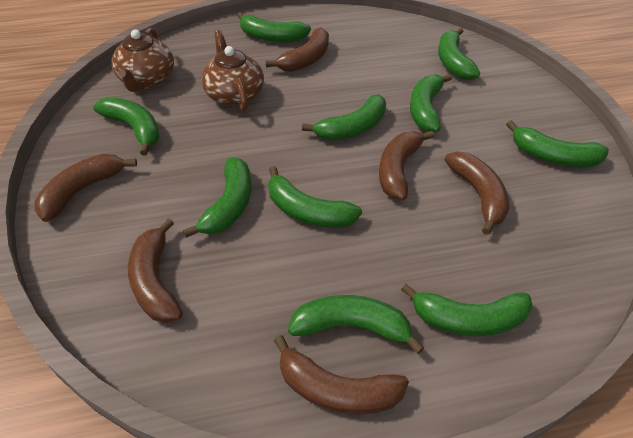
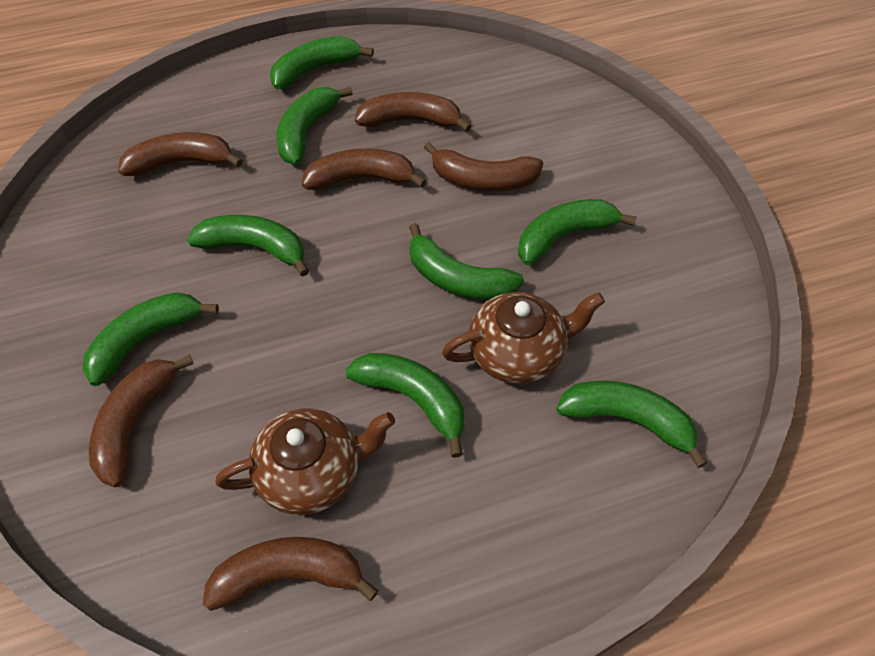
green banana: 10 -> 8

